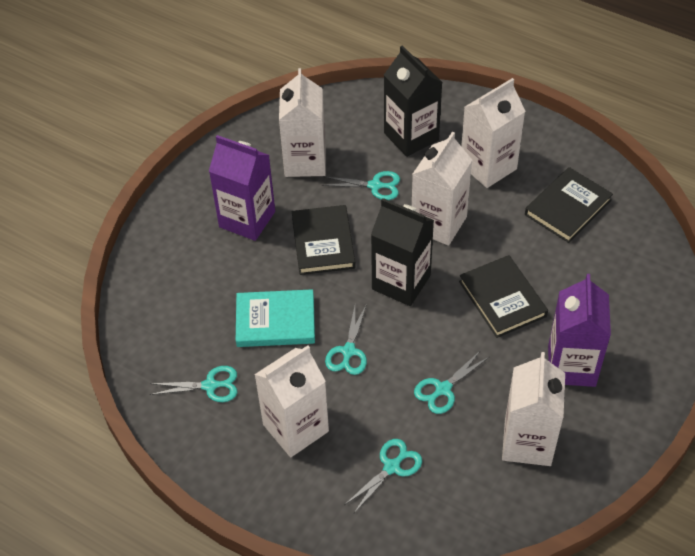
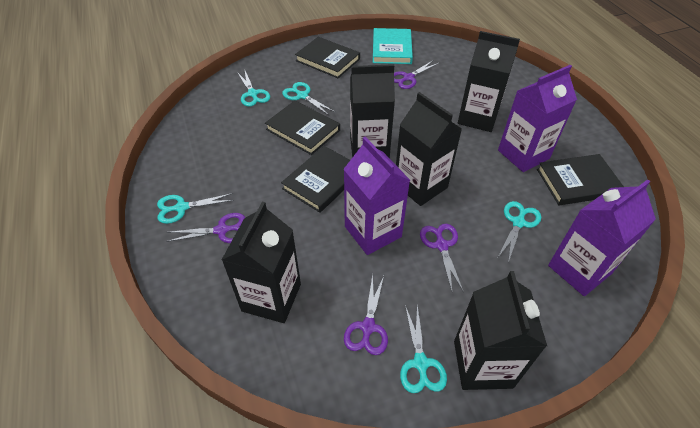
black book: 3 -> 4
black carton: 2 -> 5
purple carton: 2 -> 3
purple scissors: 0 -> 4
white carton: 5 -> 0

